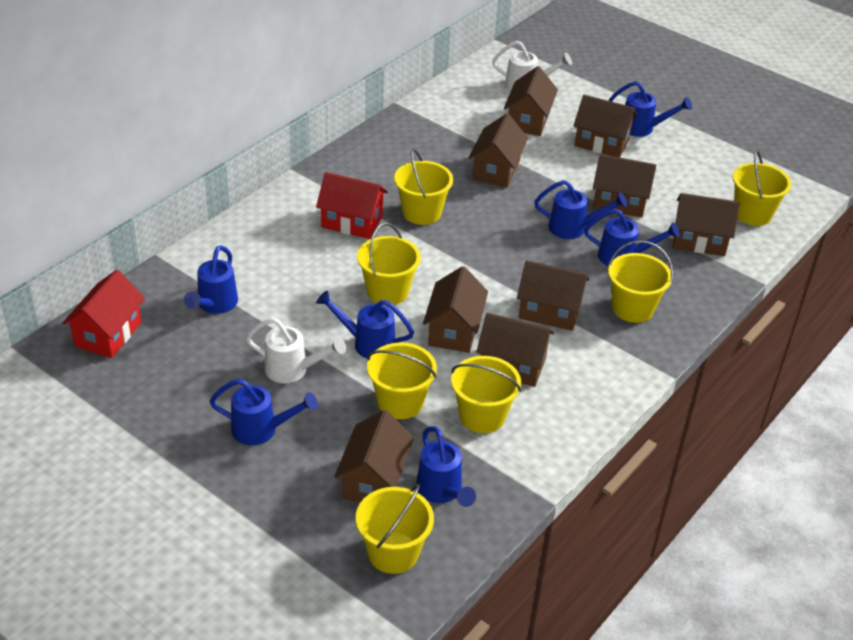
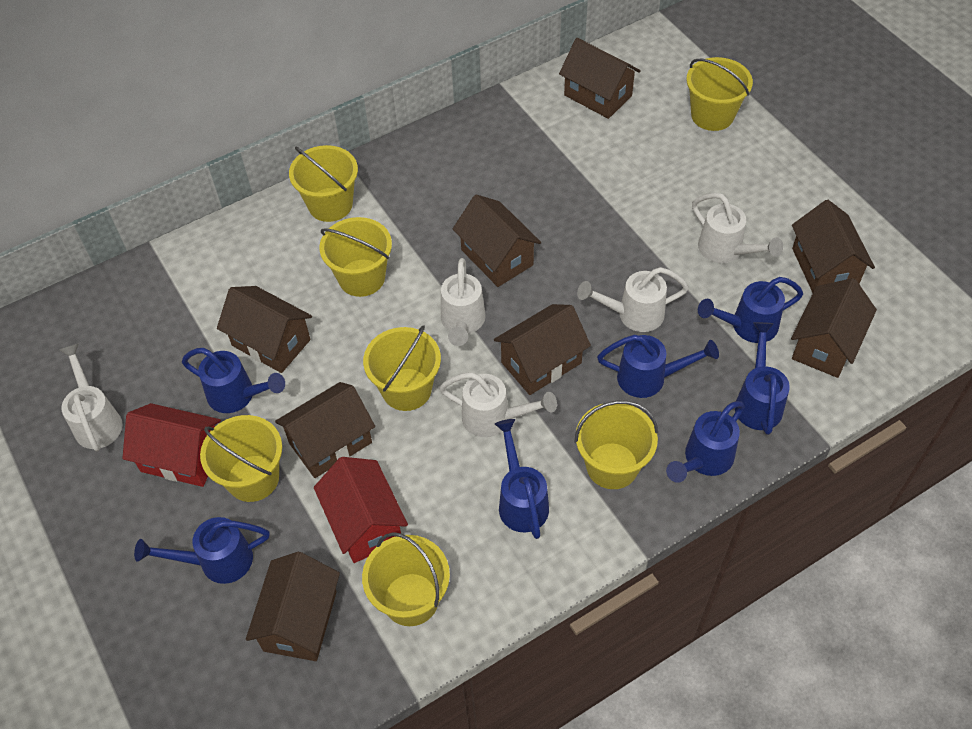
brown house: 9 -> 8
white watering can: 2 -> 5

